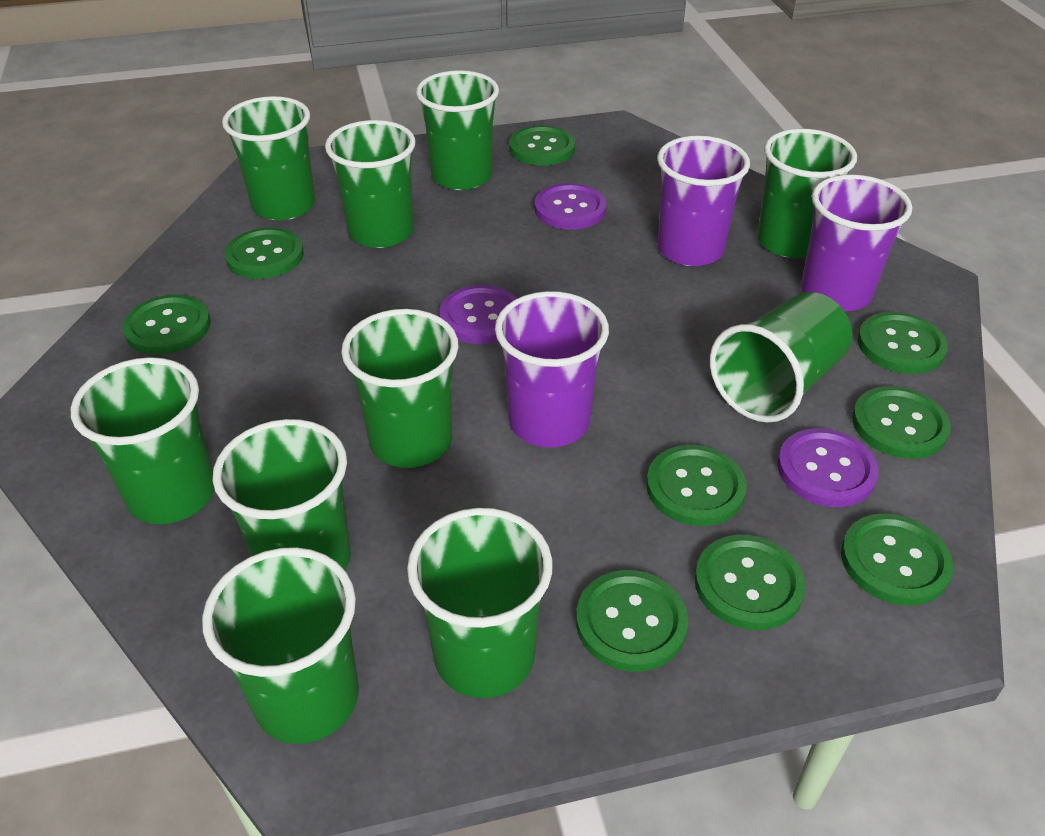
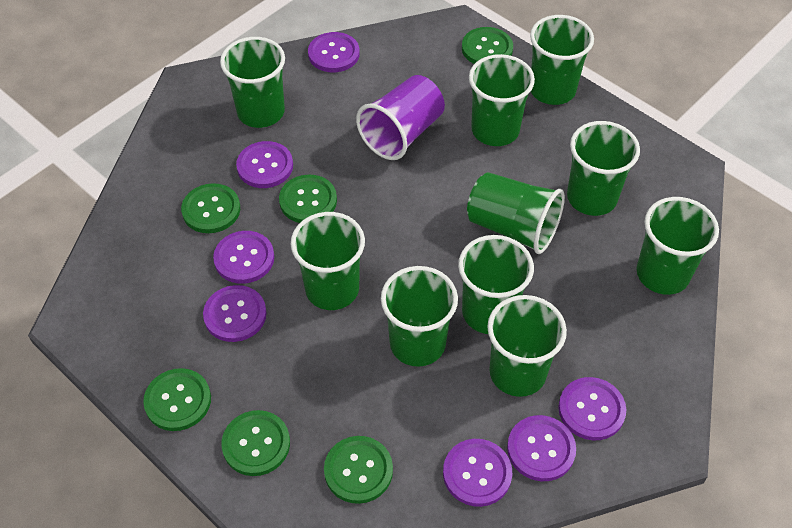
green button: 9 -> 6
purple button: 3 -> 7
purple cup: 3 -> 1

